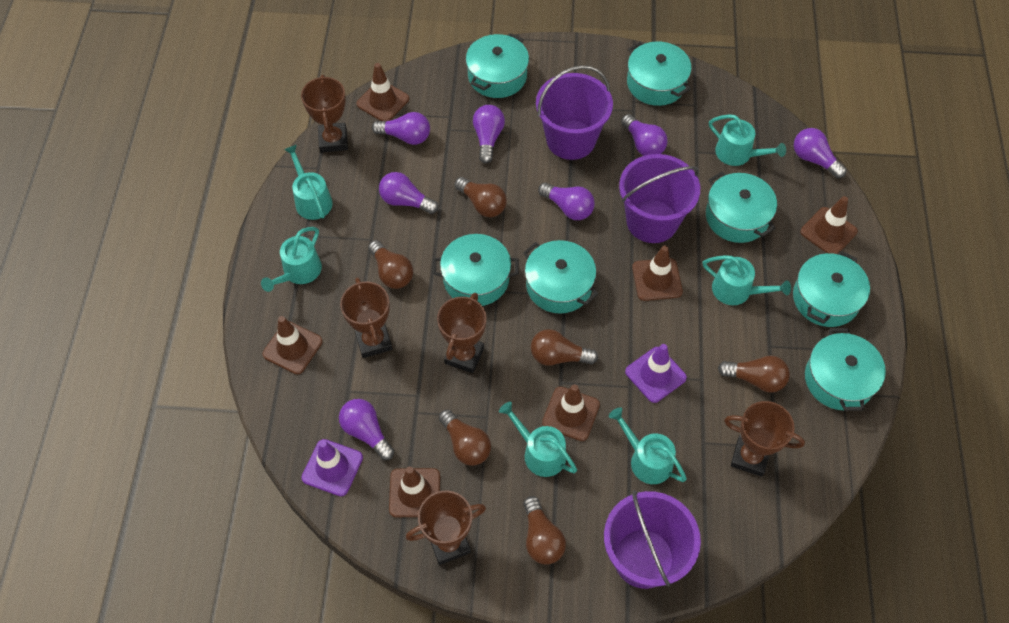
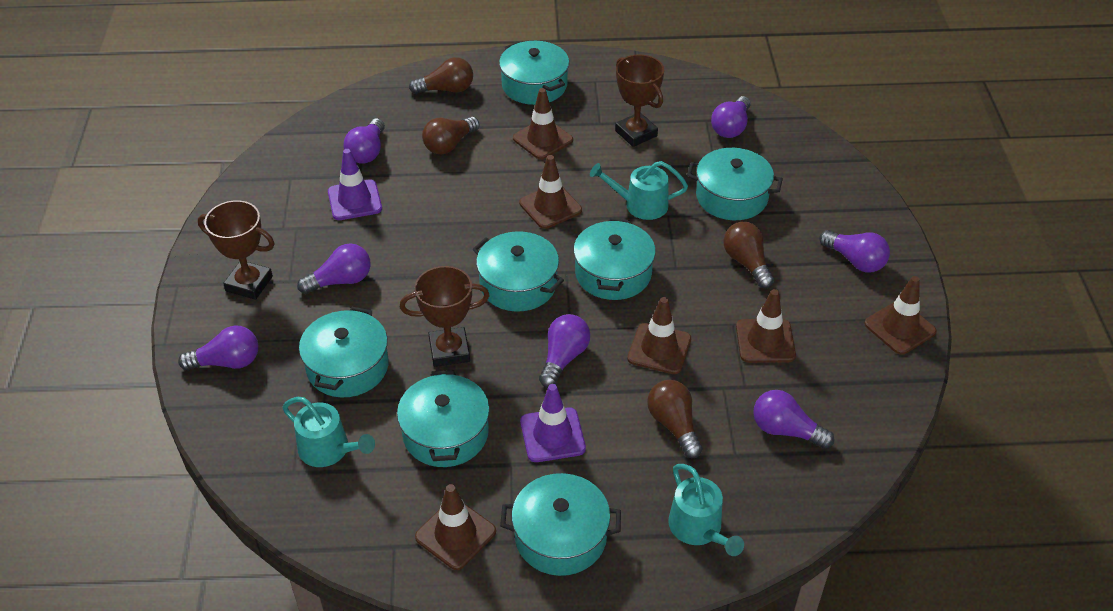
brown light bulb: 6 -> 4
brown trophy: 5 -> 3
purple bucket: 3 -> 0
turquoise watering can: 6 -> 3

